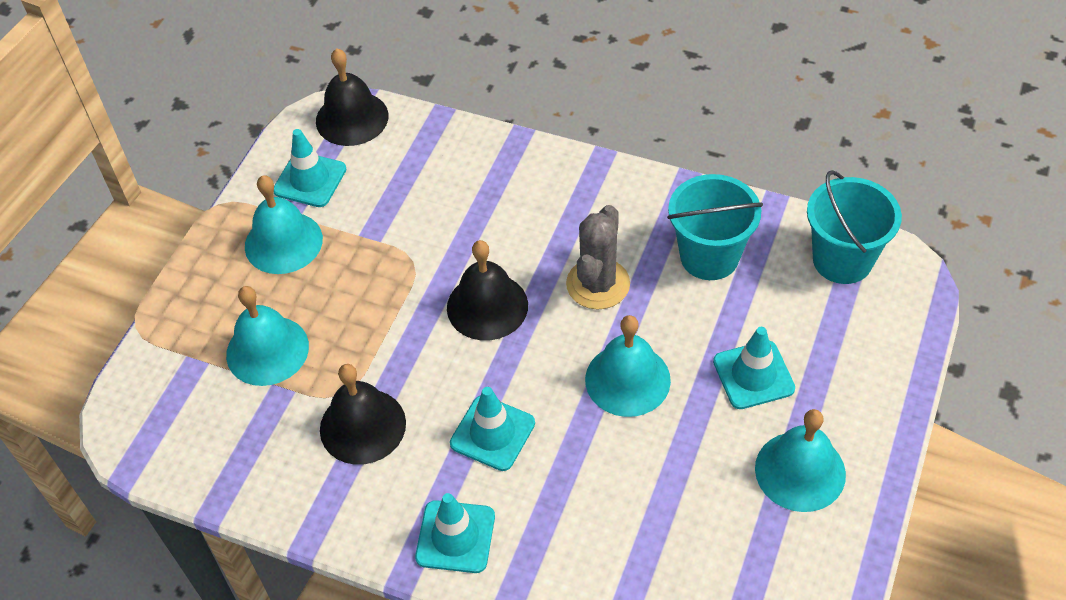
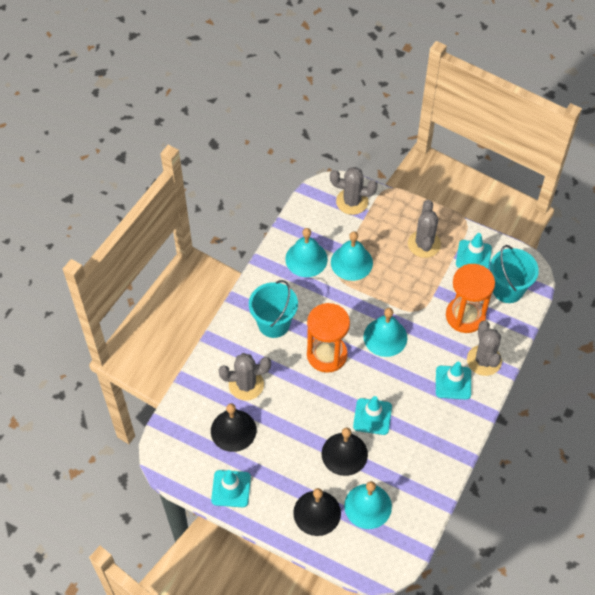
grey cactus: 1 -> 4
orange hourglass: 0 -> 2

